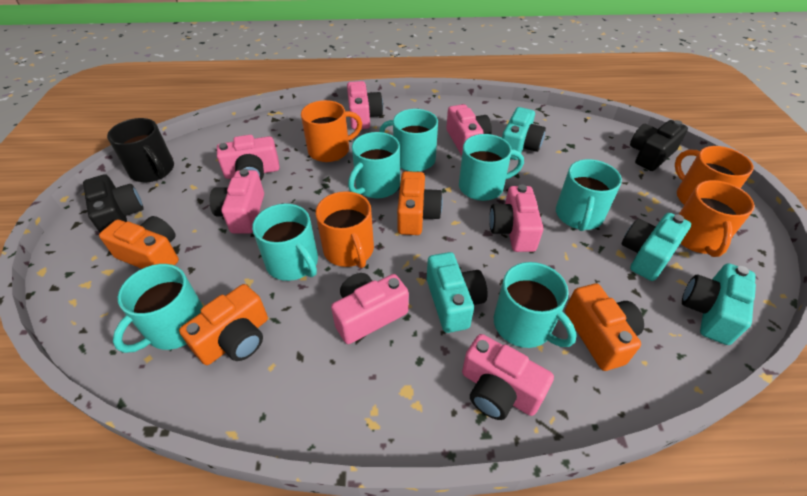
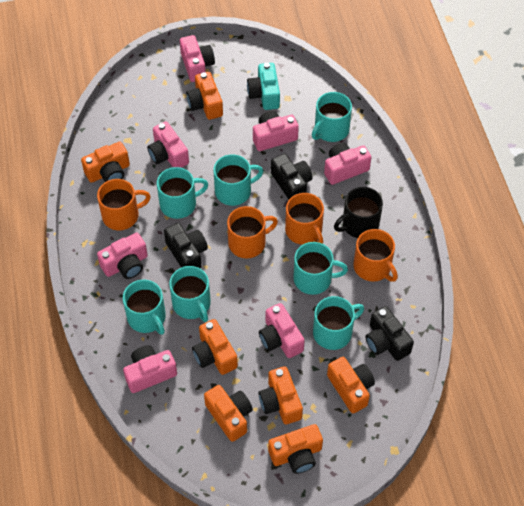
black camera: 2 -> 3
orange camera: 4 -> 7
turquoise camera: 4 -> 1

